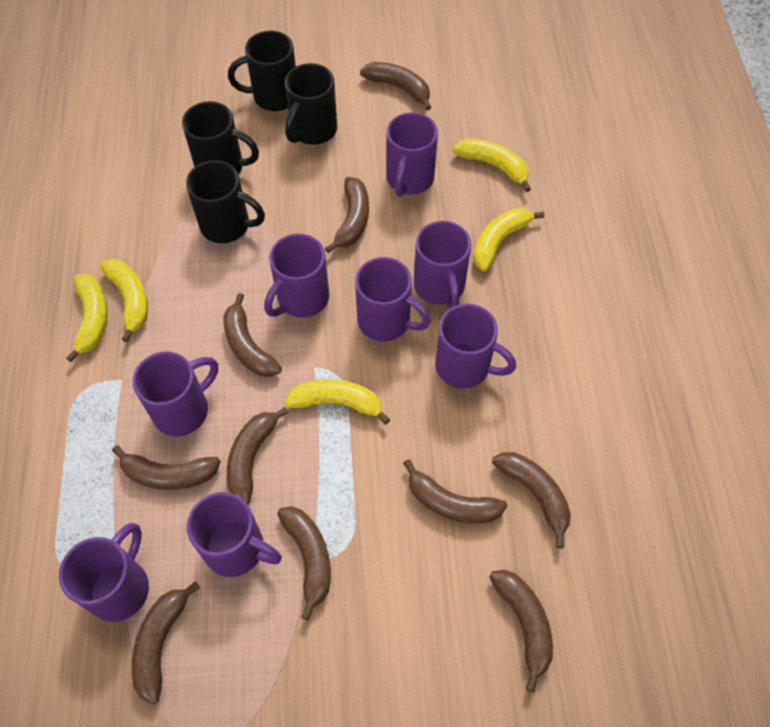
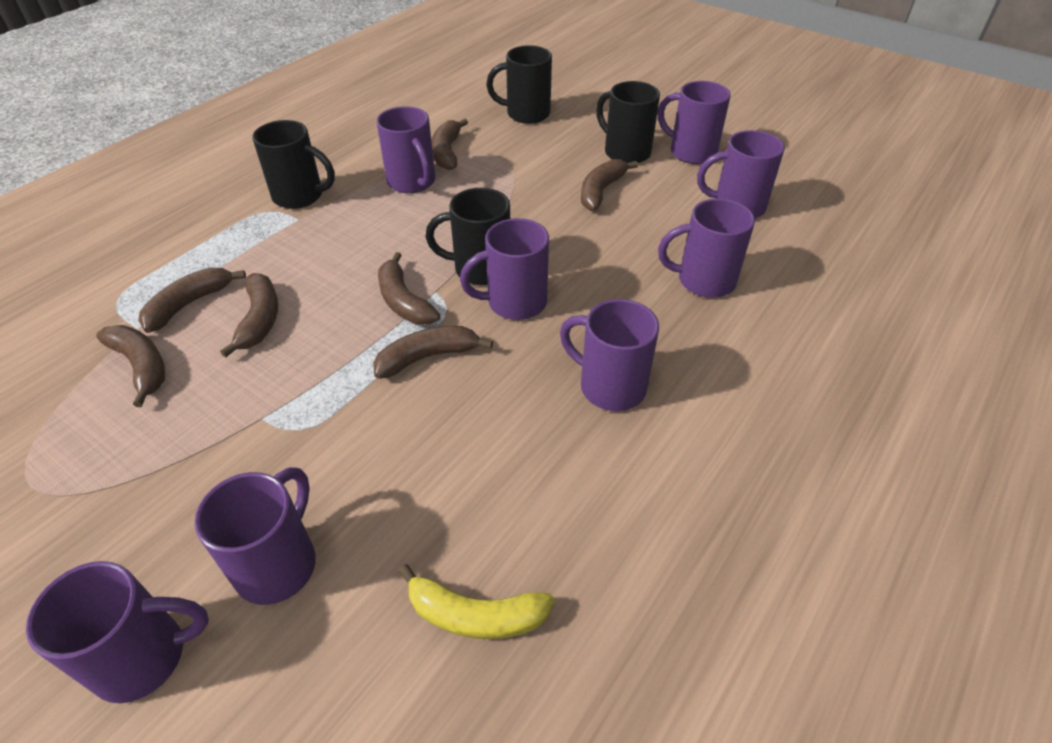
brown banana: 10 -> 7
yellow banana: 5 -> 1

